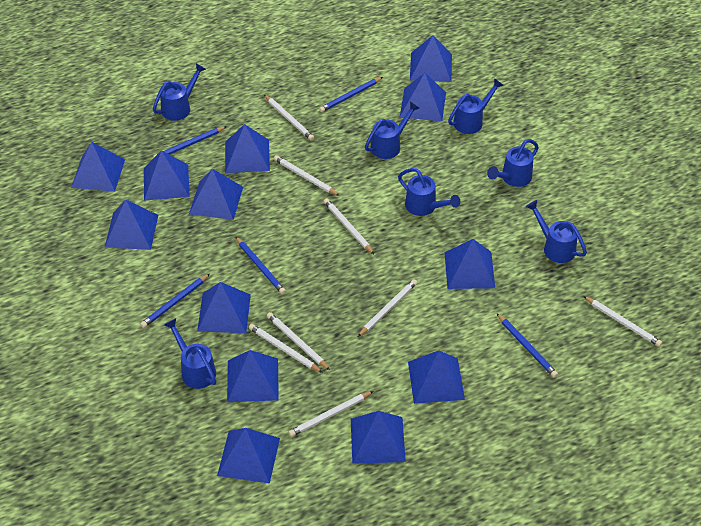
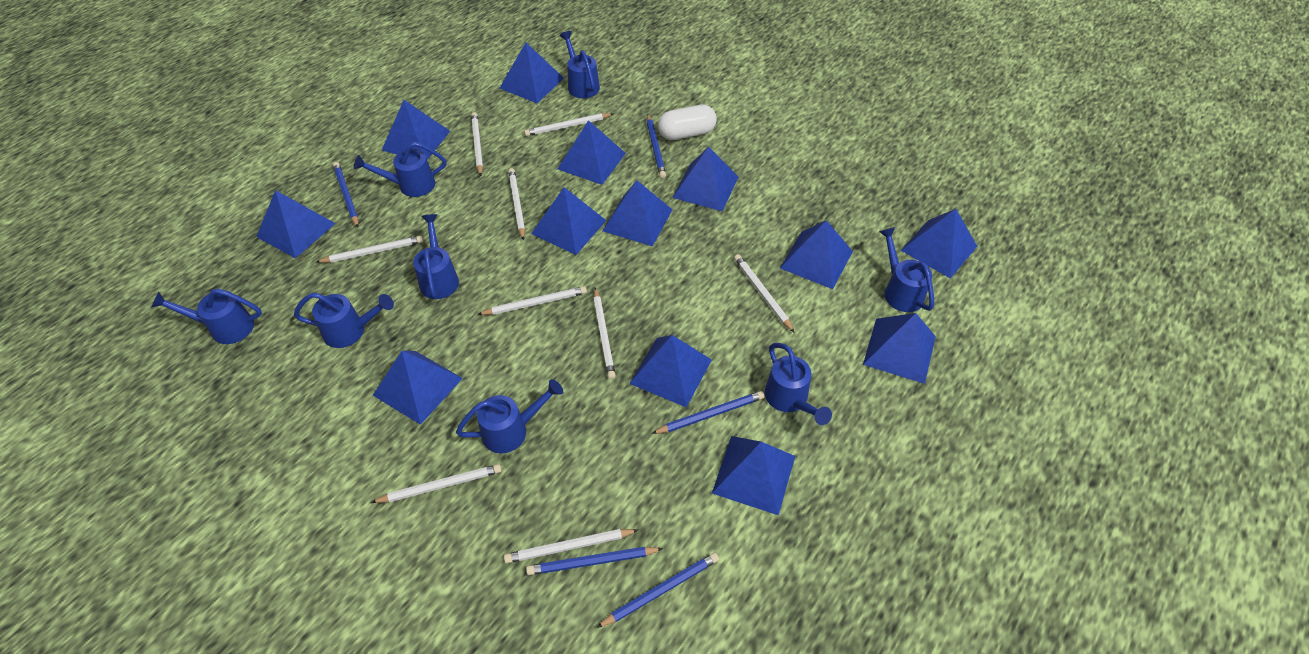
blue watering can: 7 -> 8
white capsule: 0 -> 1
white pencil: 8 -> 9

